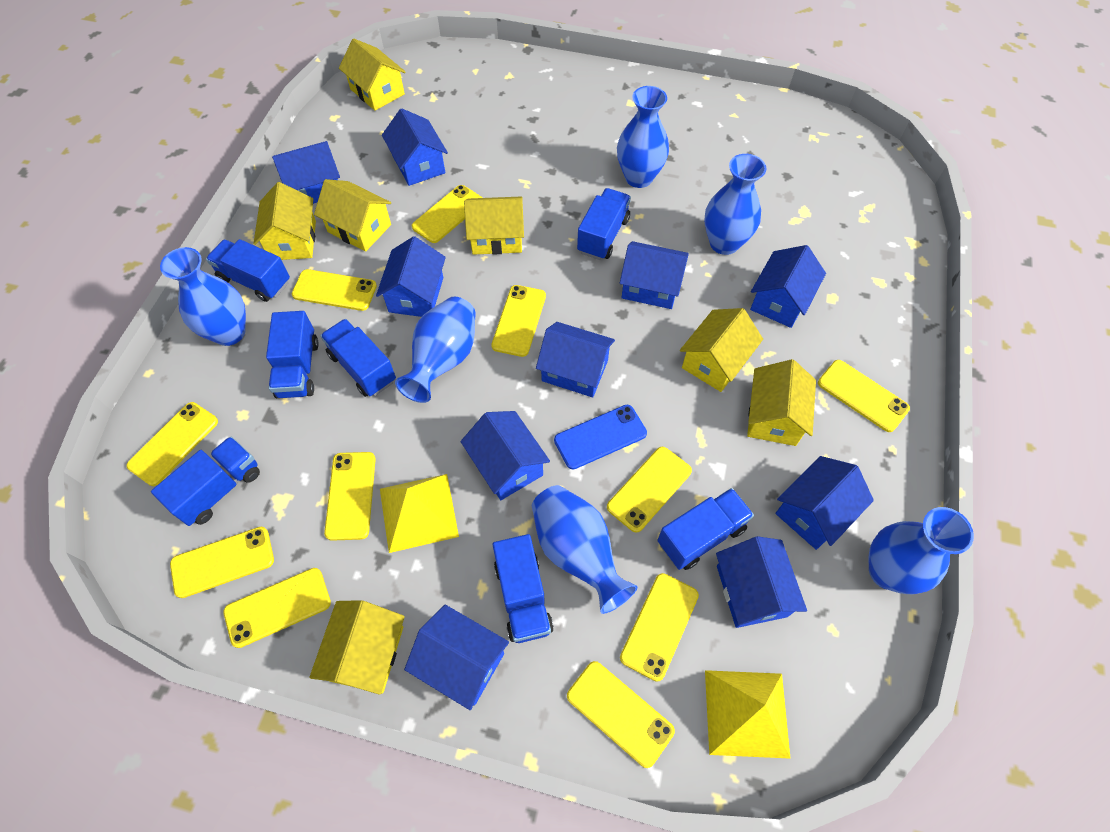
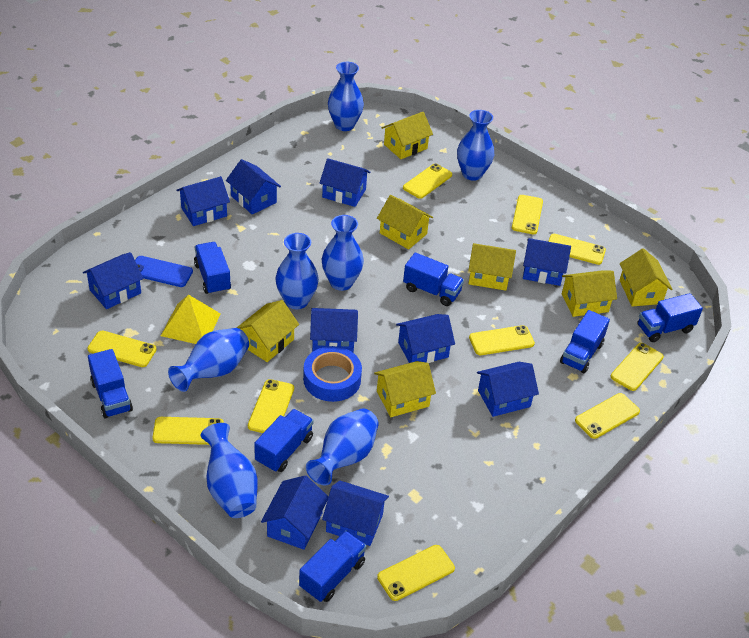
blue tape: 0 -> 1
blue vase: 6 -> 7
yellow phone: 11 -> 10
yellow pyramid: 2 -> 1

